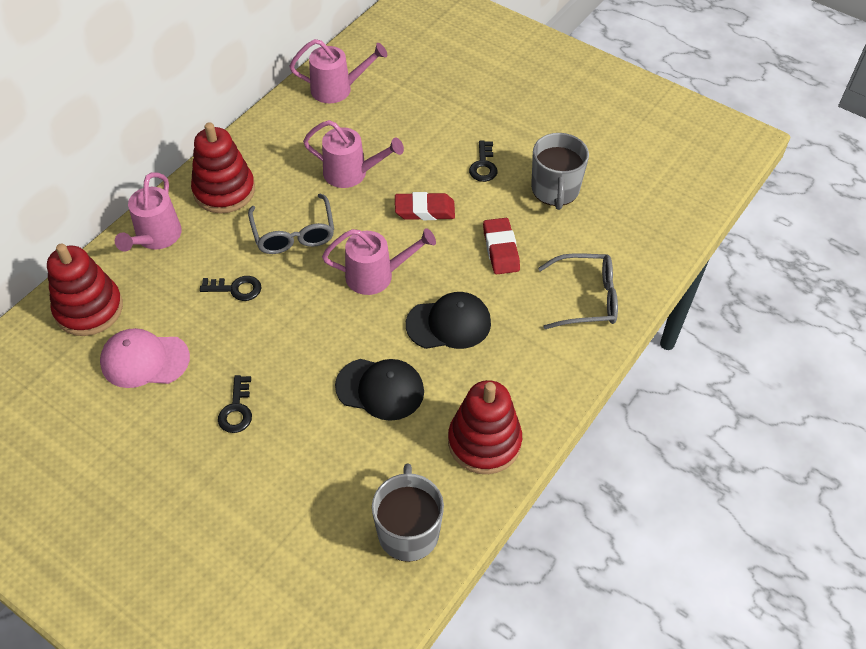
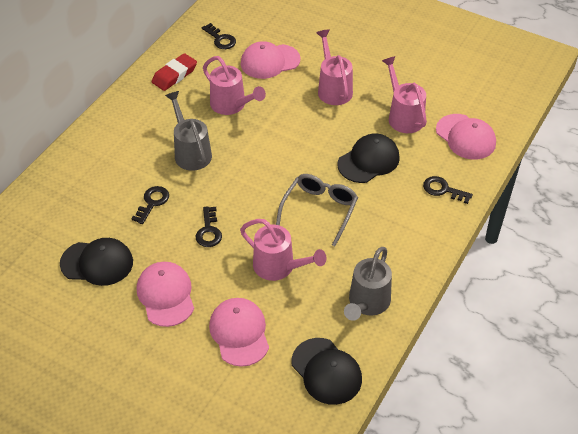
black cap: 2 -> 3
black key: 3 -> 4
grey glasses: 2 -> 1
grey mug: 2 -> 0
grey watering can: 0 -> 2
pink cap: 1 -> 4
red eraser: 2 -> 1
red stacking toy: 3 -> 0

